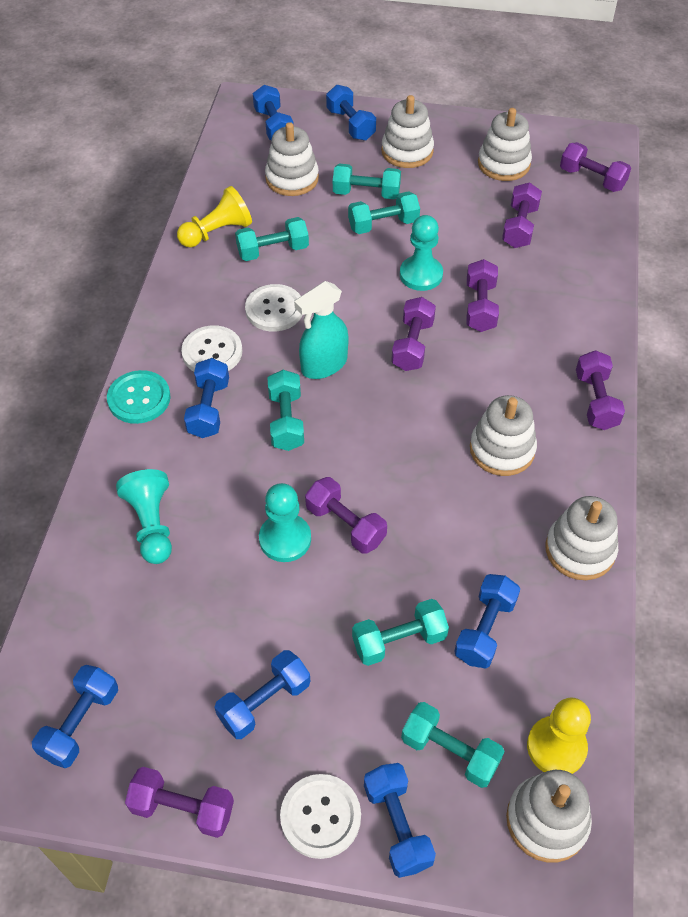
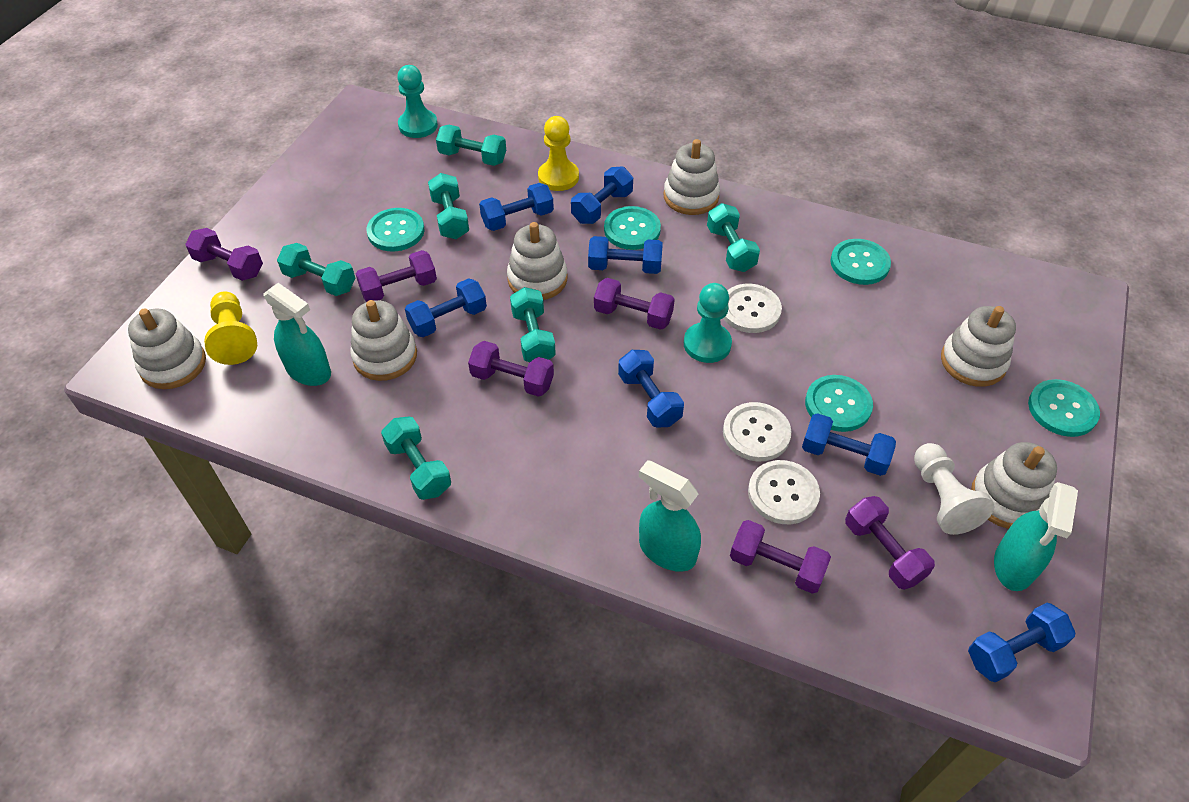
purple dumbbell: 7 -> 6
turquoise button: 1 -> 5
turquoise pawn: 3 -> 2
turquoise spray bottle: 1 -> 3
white pawn: 0 -> 1

